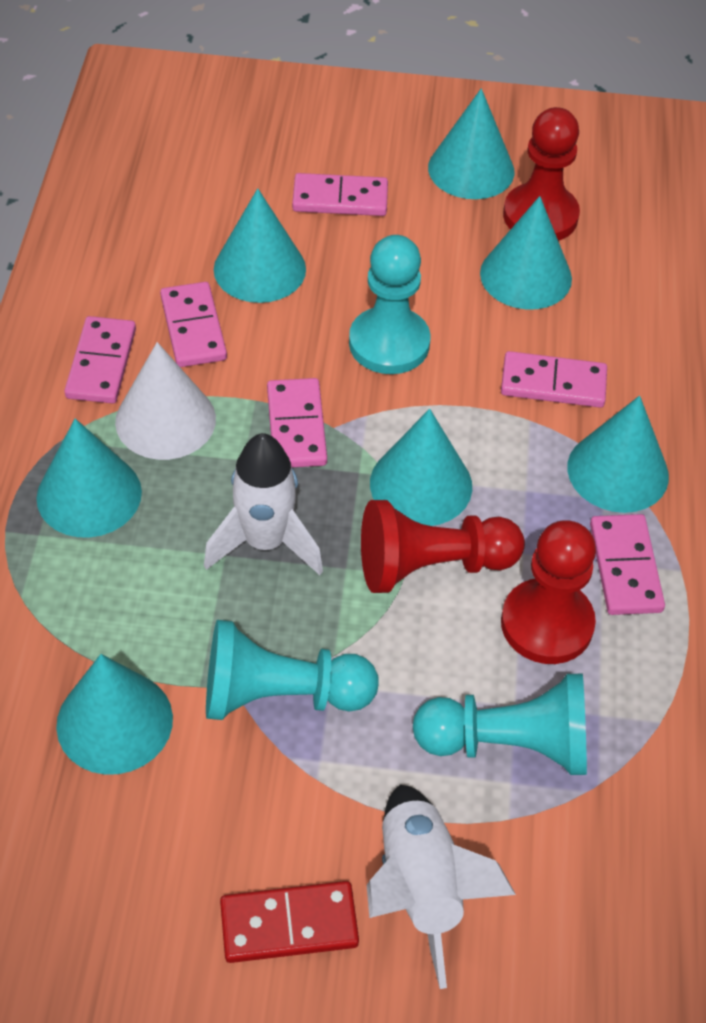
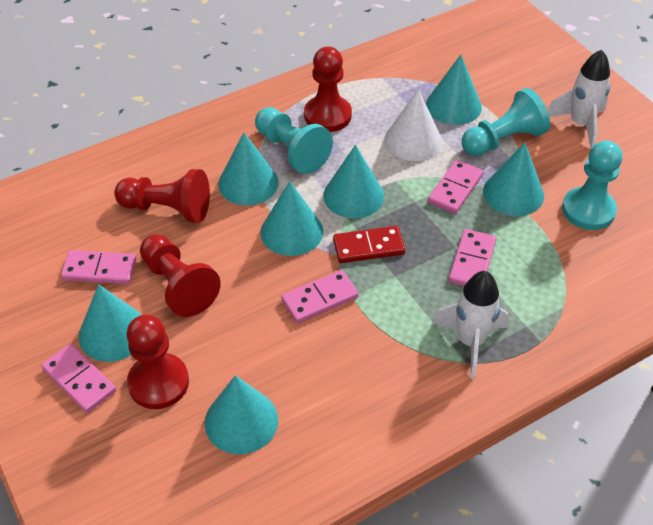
pink domino: 6 -> 5
red pawn: 3 -> 4

